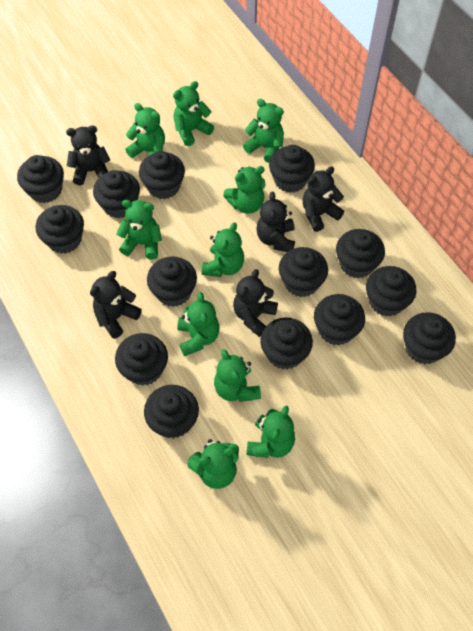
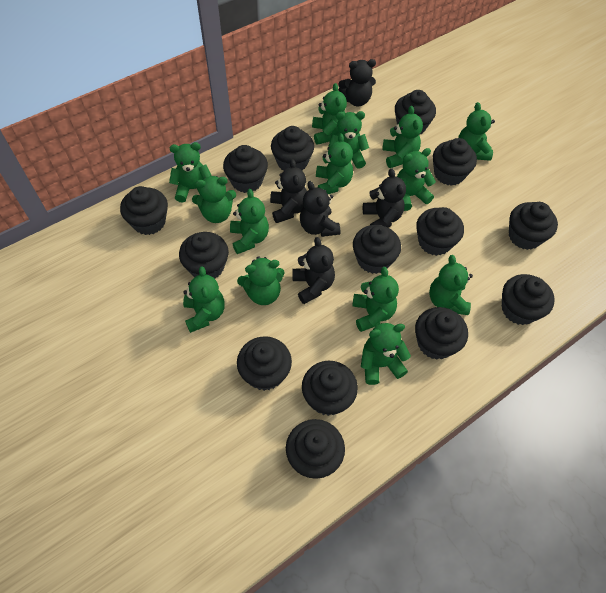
green teddy bear: 10 -> 14

